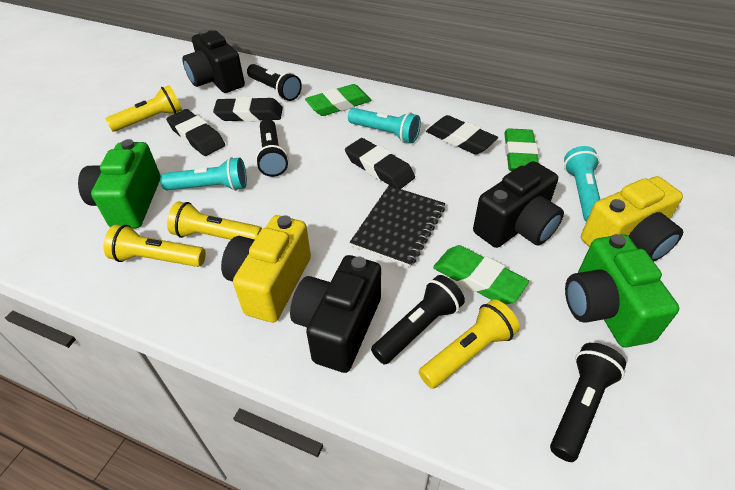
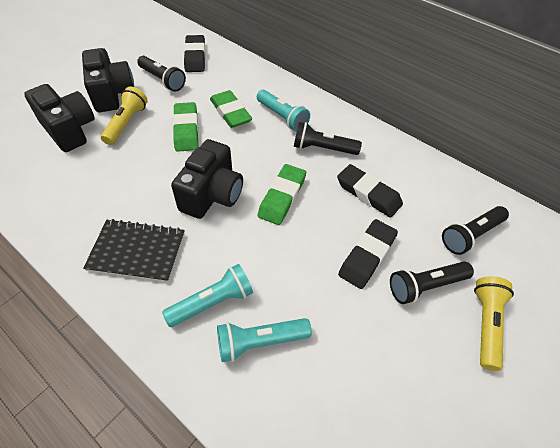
black eraser: 4 -> 3
green camera: 2 -> 0
yellow camera: 2 -> 0
yellow flashlight: 4 -> 2

